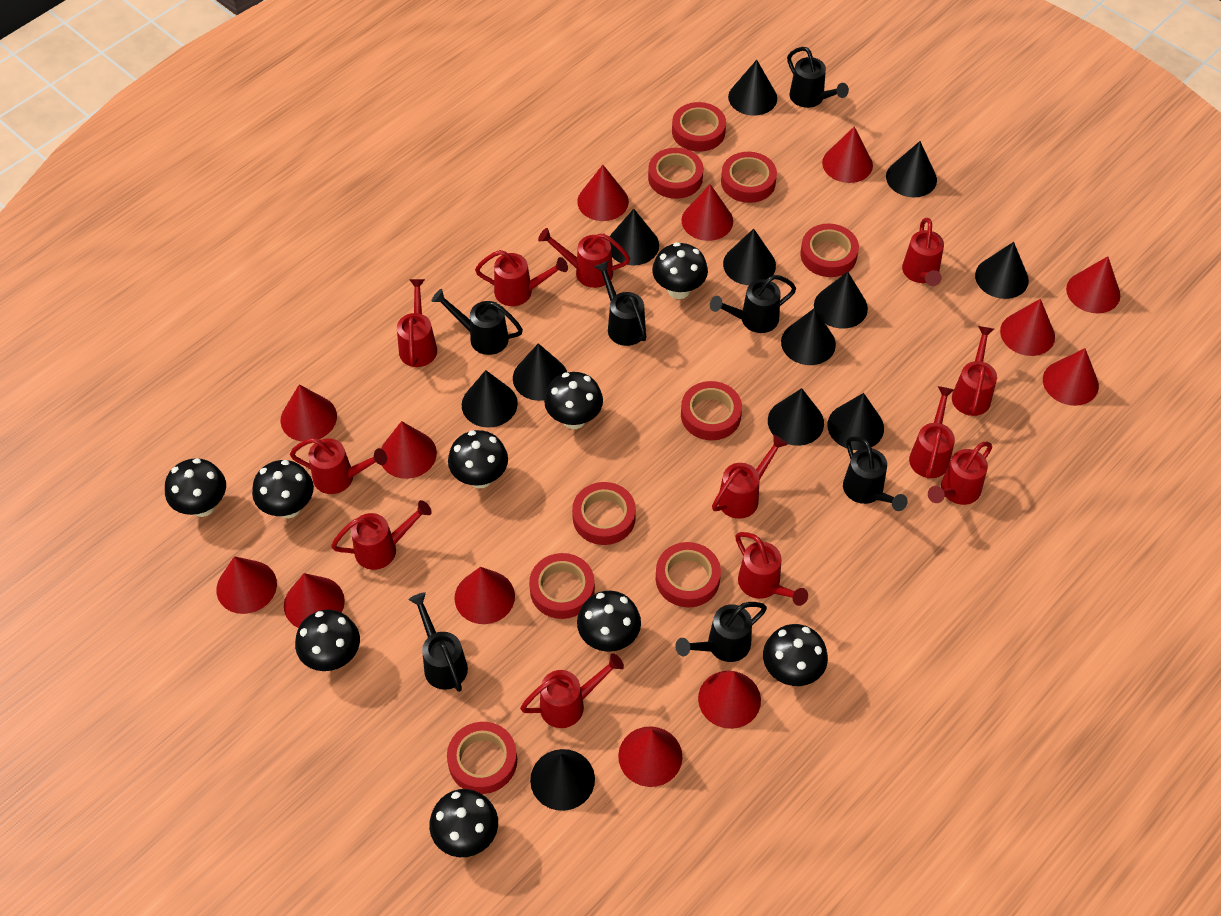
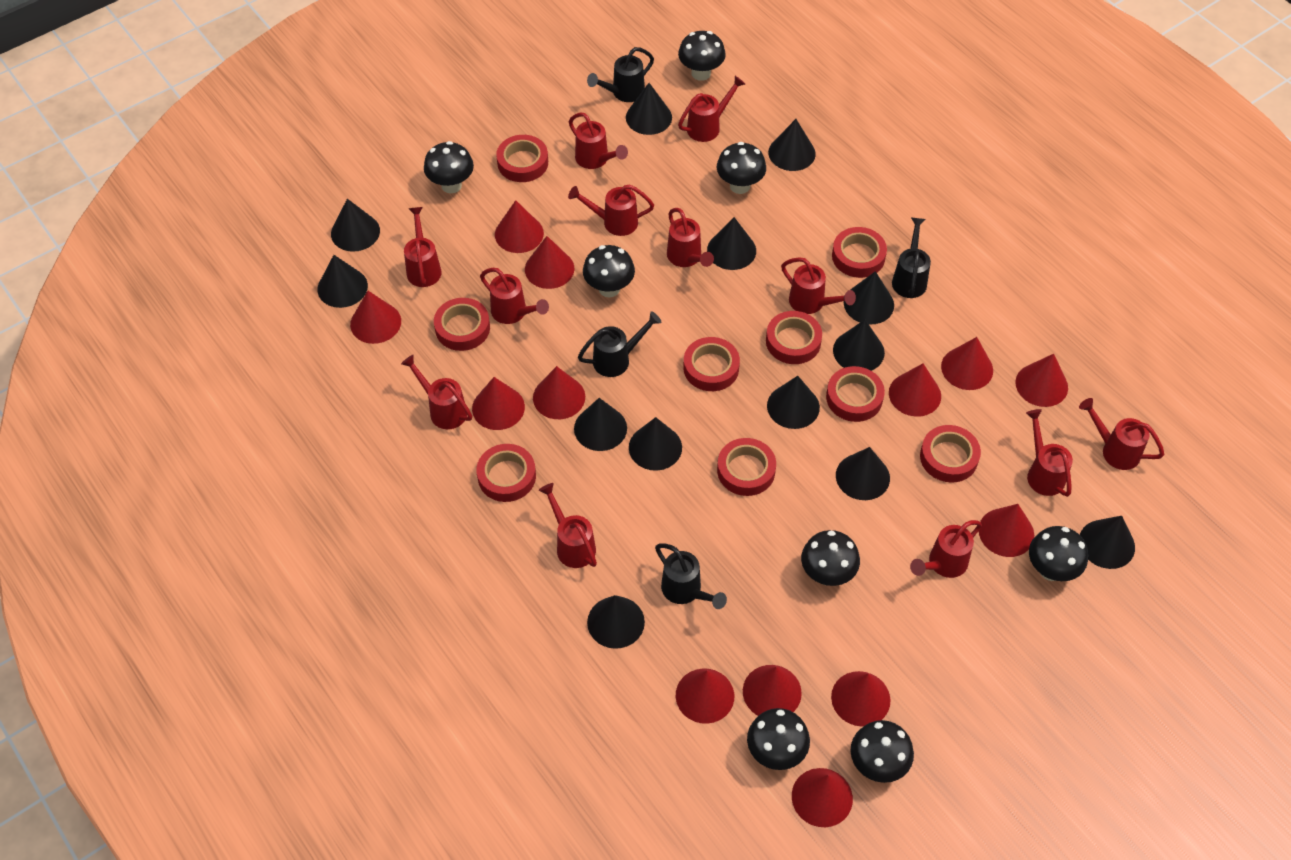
black cone: 12 -> 13
black mushroom: 9 -> 8
black watering can: 7 -> 4

